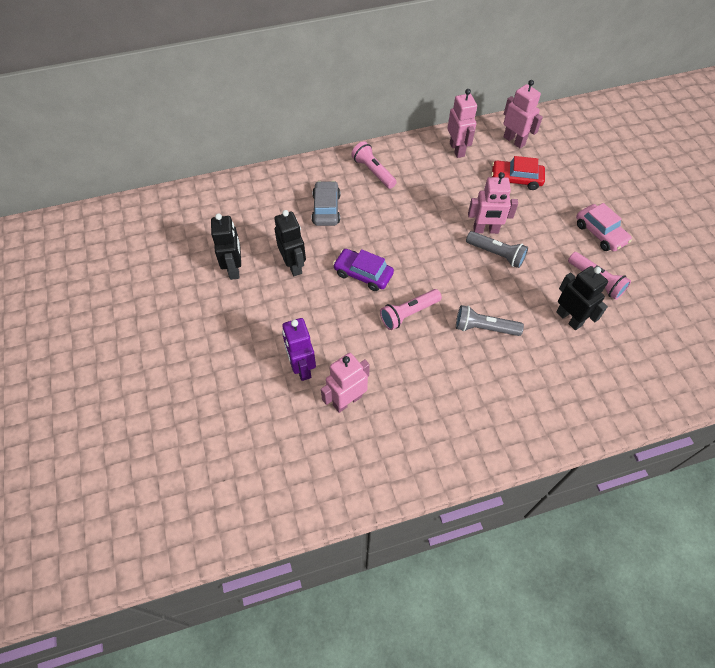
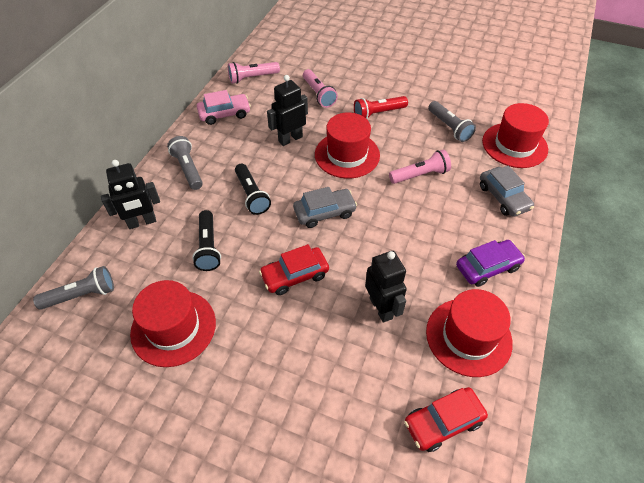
black flashlight: 0 -> 2
grey car: 1 -> 2
grey flashlight: 2 -> 3
pink robot: 4 -> 0
purple robot: 1 -> 0
red car: 1 -> 2
red flashlight: 0 -> 1
red hat: 0 -> 4

